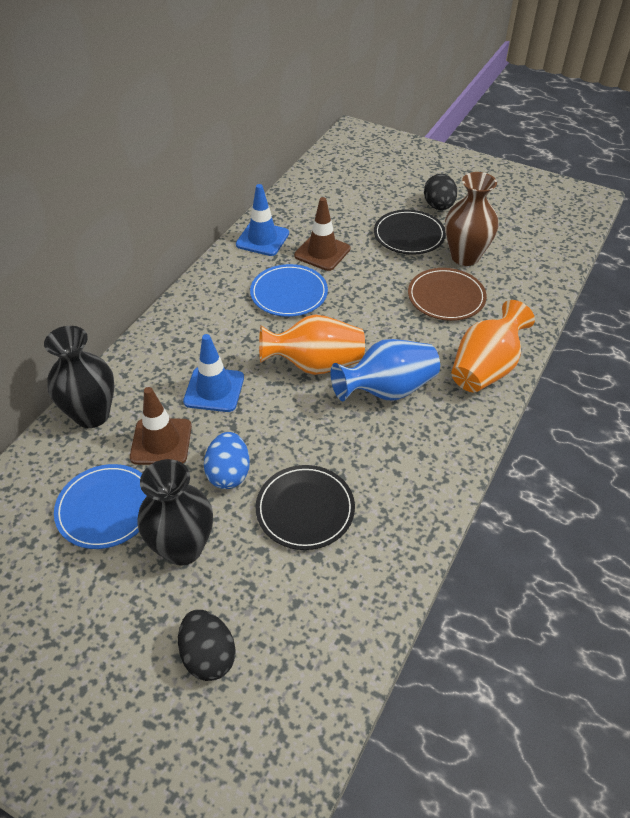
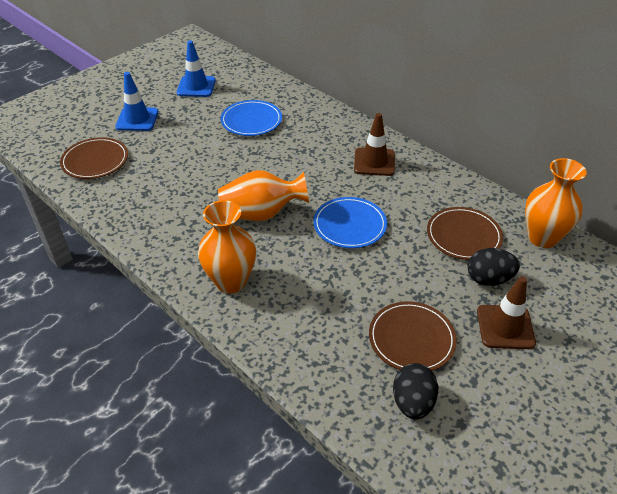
black plate: 2 -> 0
black vase: 2 -> 0
blue egg: 1 -> 0
blue vase: 1 -> 0
brown plate: 1 -> 3
brown vase: 1 -> 0
orange vase: 2 -> 3

